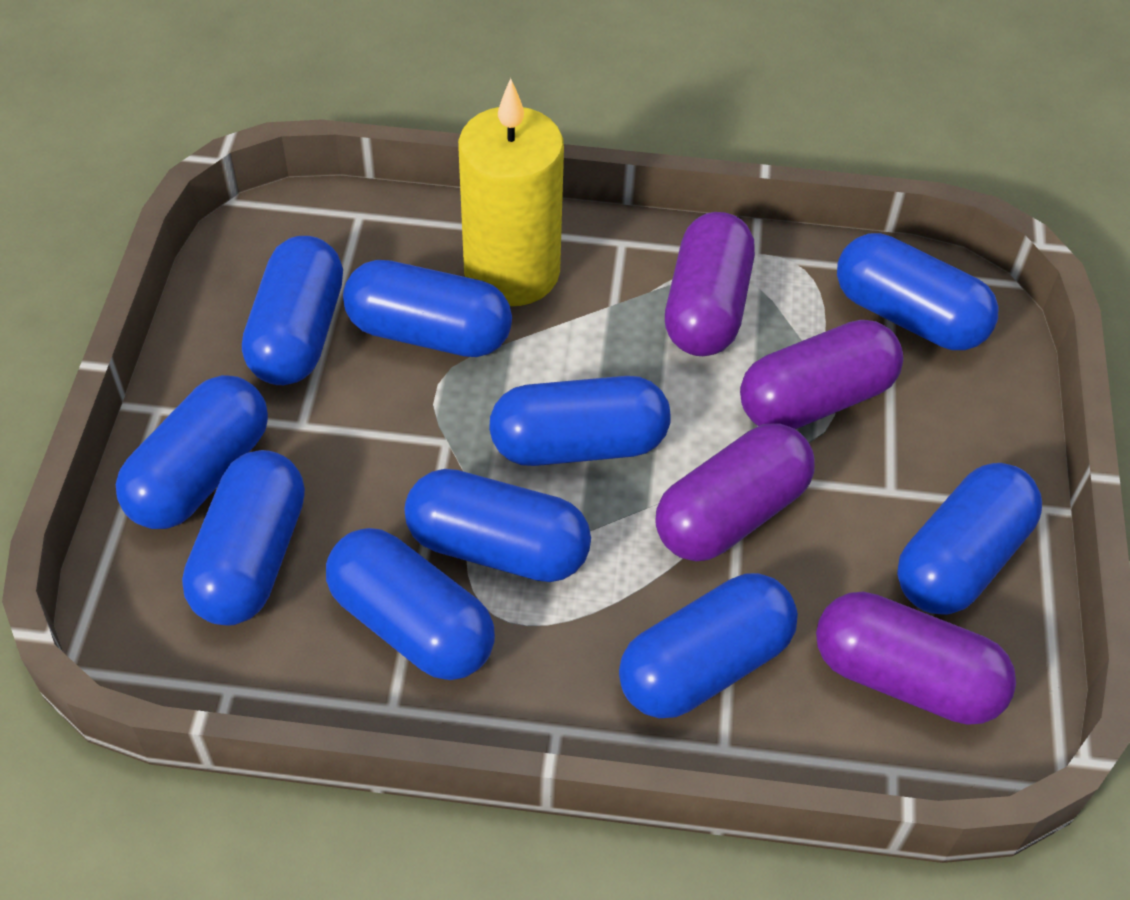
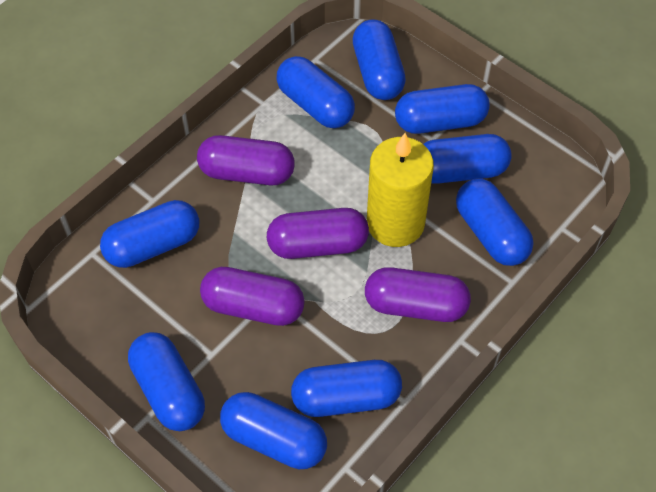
blue capsule: 10 -> 9

